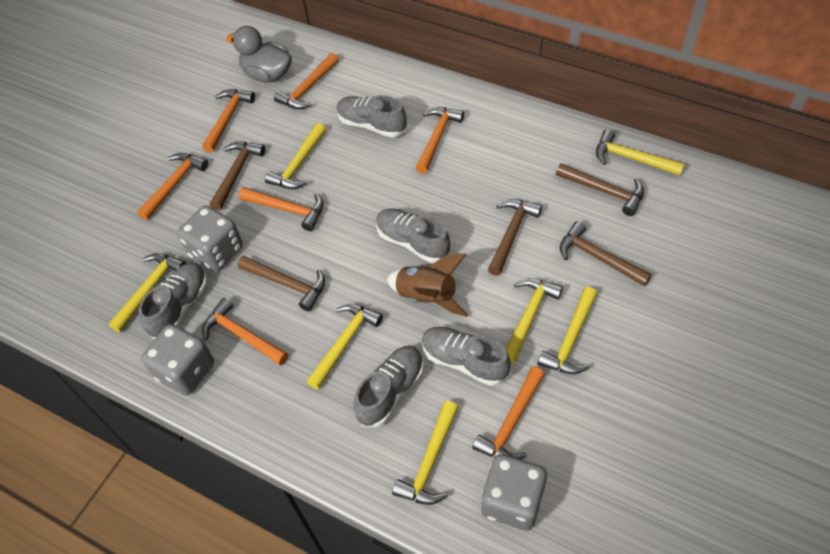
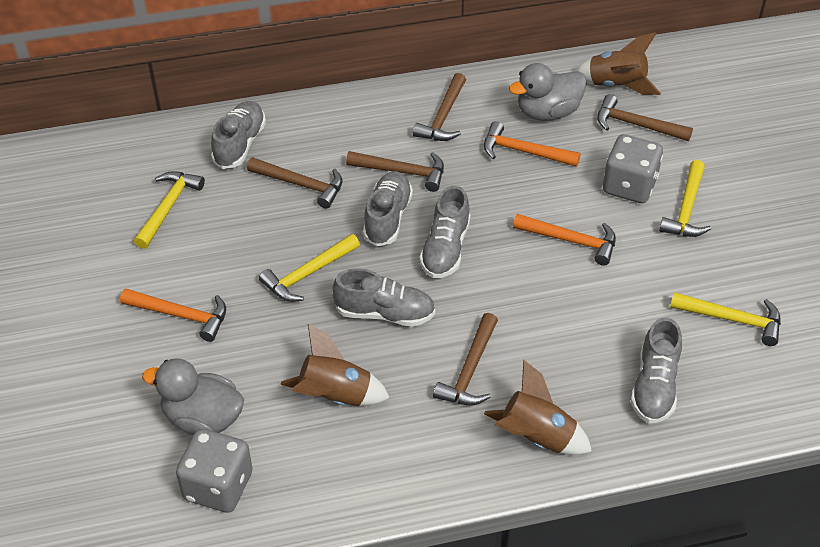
brown rocket: 1 -> 3
grey dice: 3 -> 2
grey duck: 1 -> 2
orange hammer: 7 -> 3
yellow hammer: 7 -> 4

